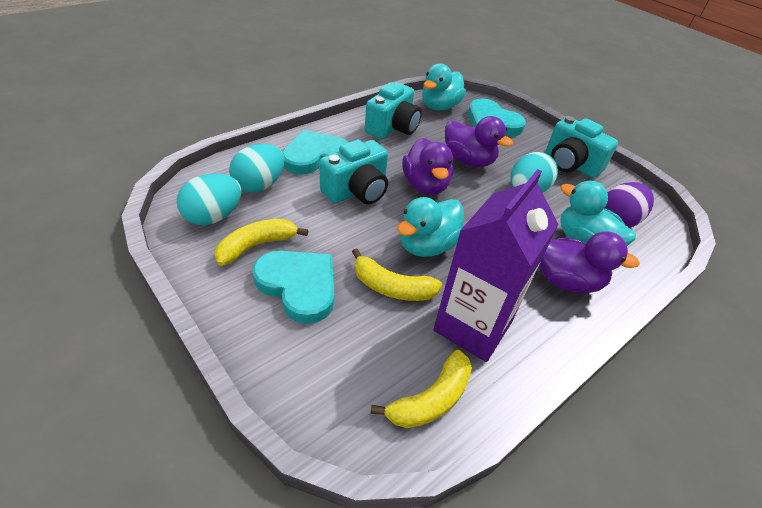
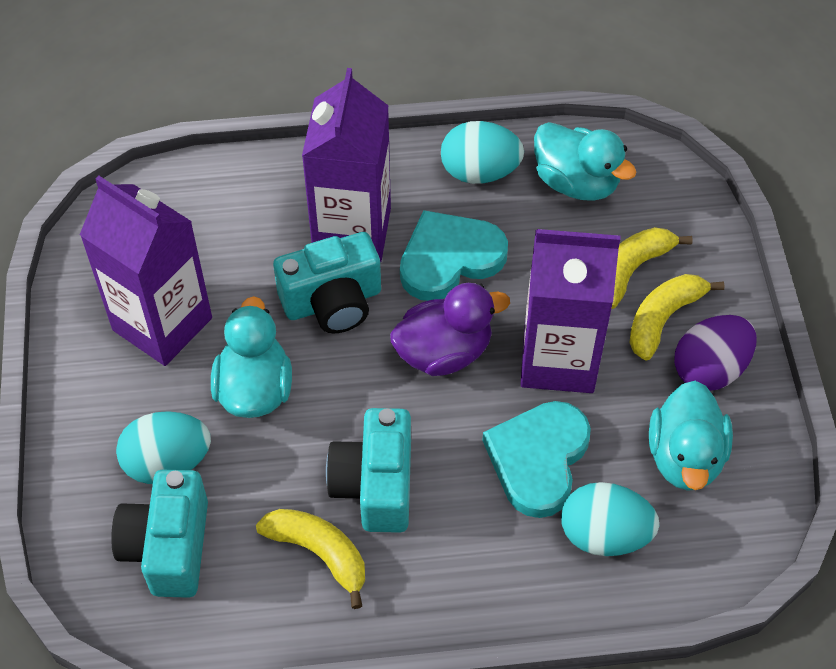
purple carton: 1 -> 3
purple duck: 3 -> 1
turquoise heart: 3 -> 2

